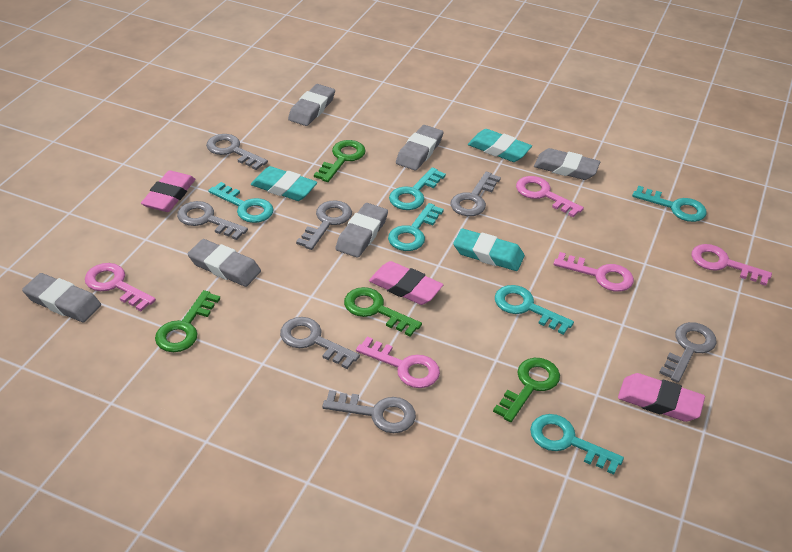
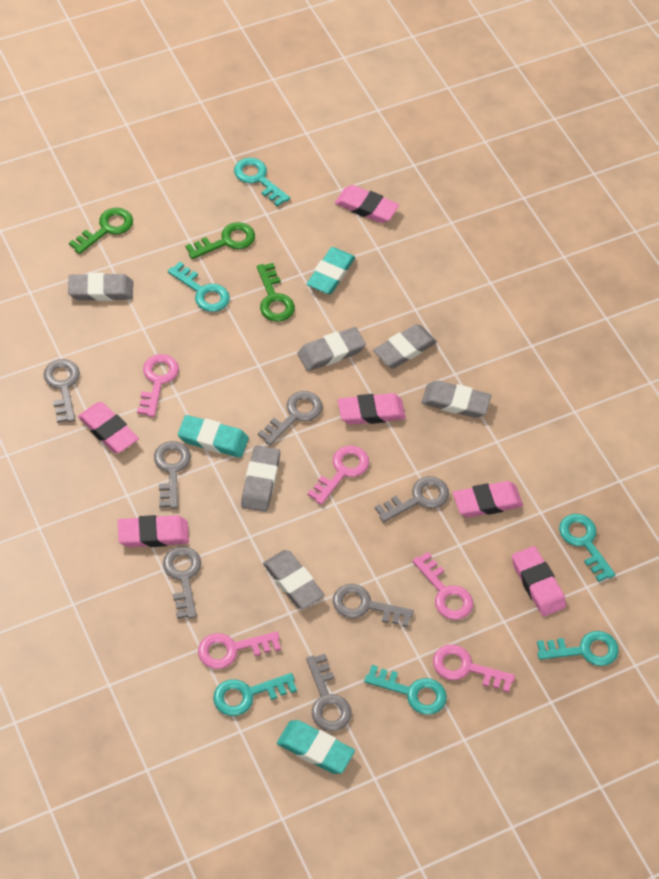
green key: 4 -> 3
pink eraser: 3 -> 6

